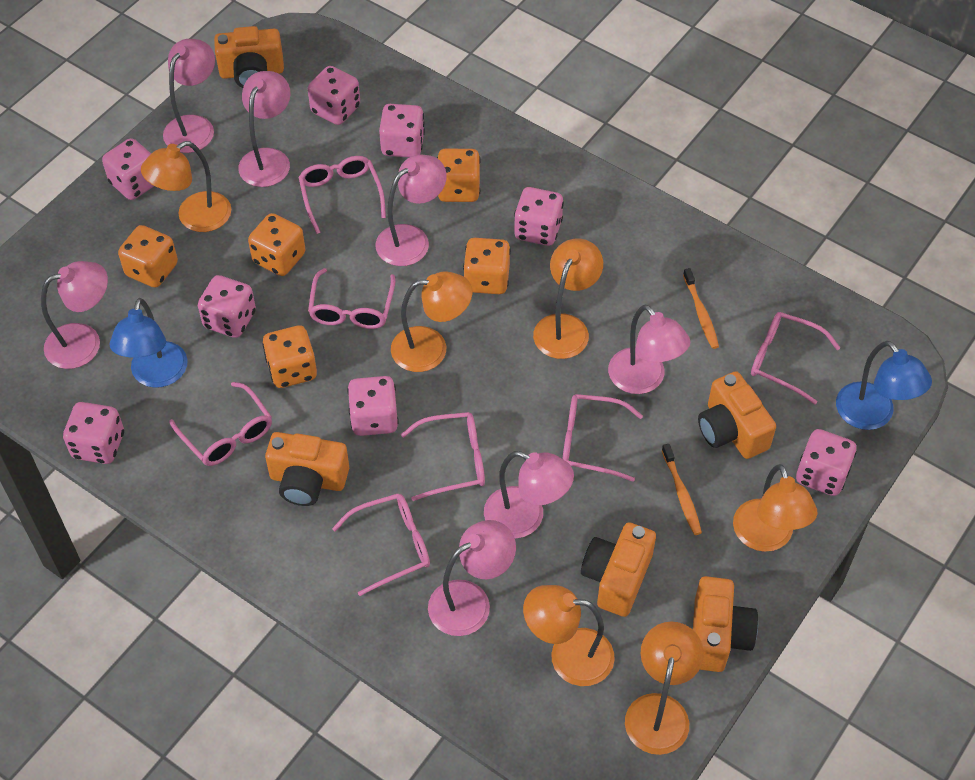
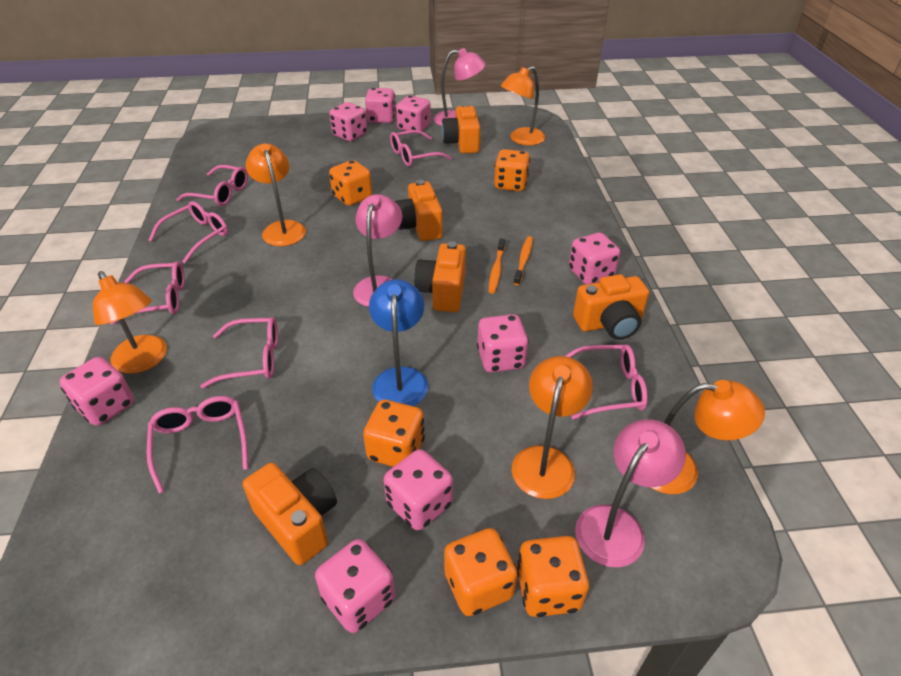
blue lamp: 2 -> 1
orange lamp: 6 -> 5
pink lamp: 7 -> 3

